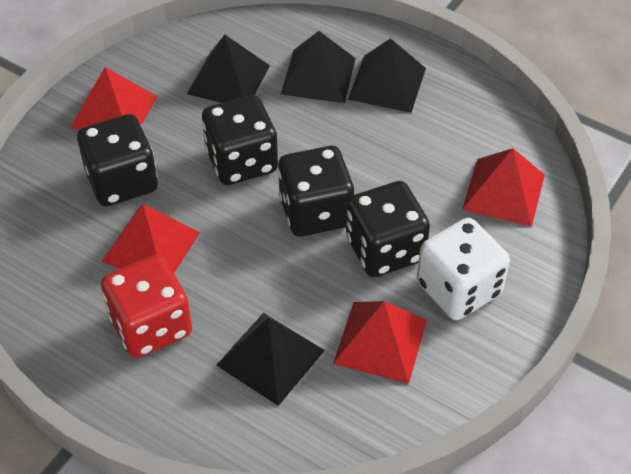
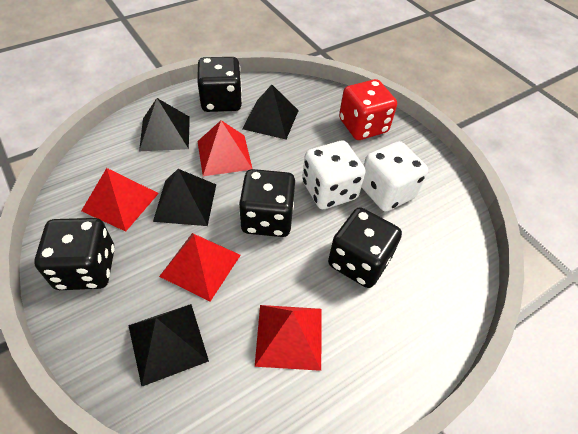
white dice: 1 -> 2

